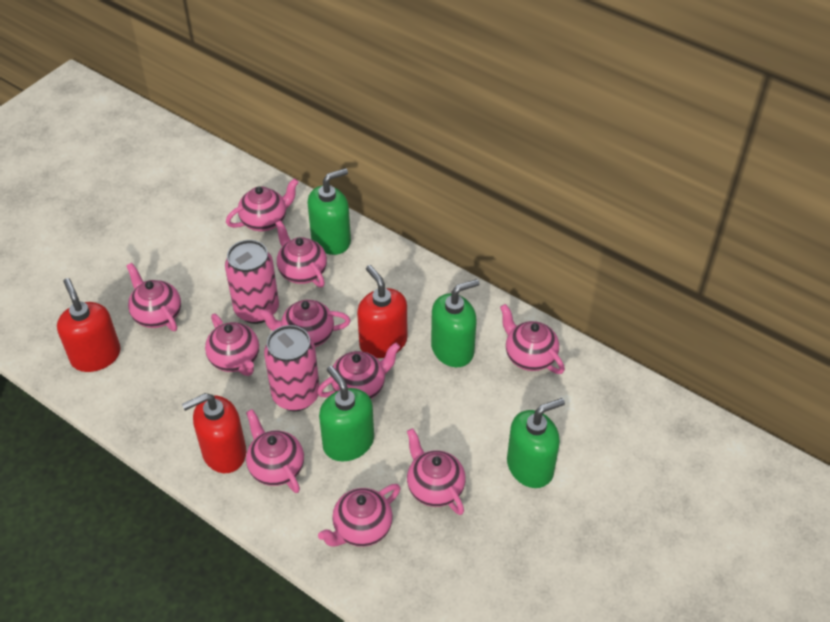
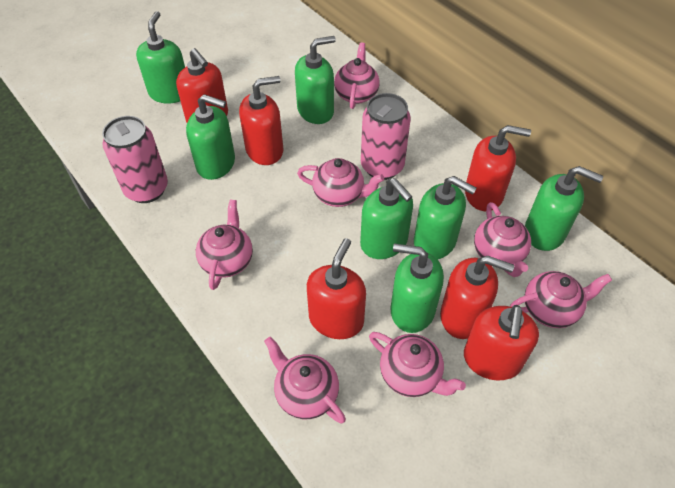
green soap dispenser: 4 -> 7
pink teapot: 10 -> 7
red soap dispenser: 3 -> 6

